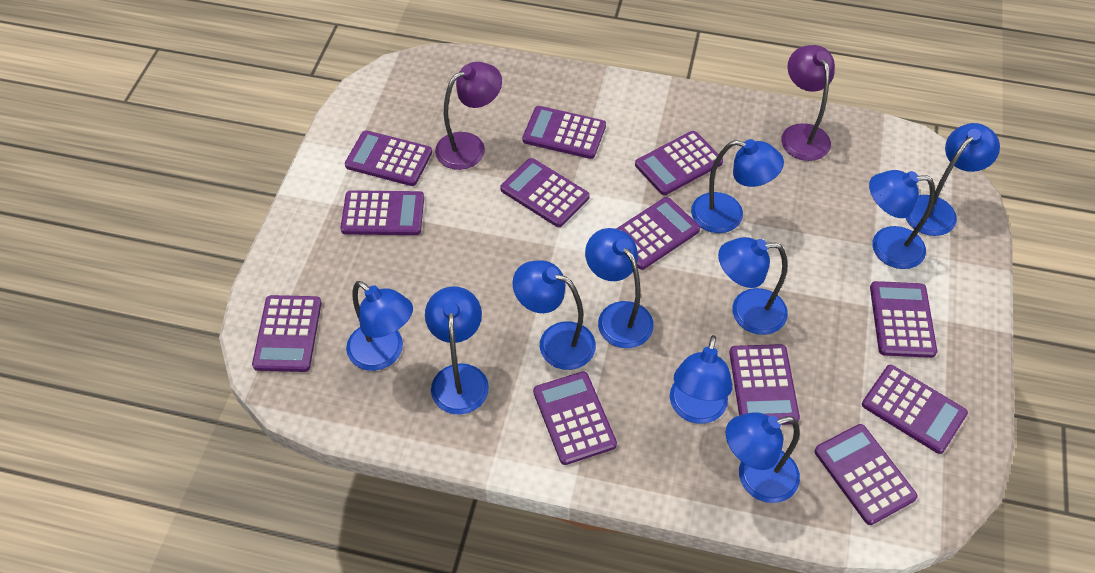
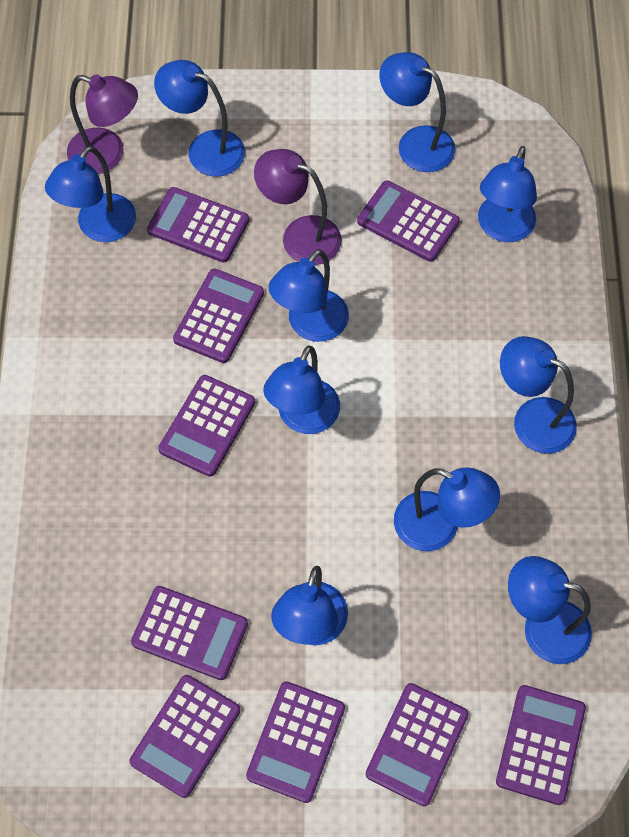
purple calculator: 12 -> 9

